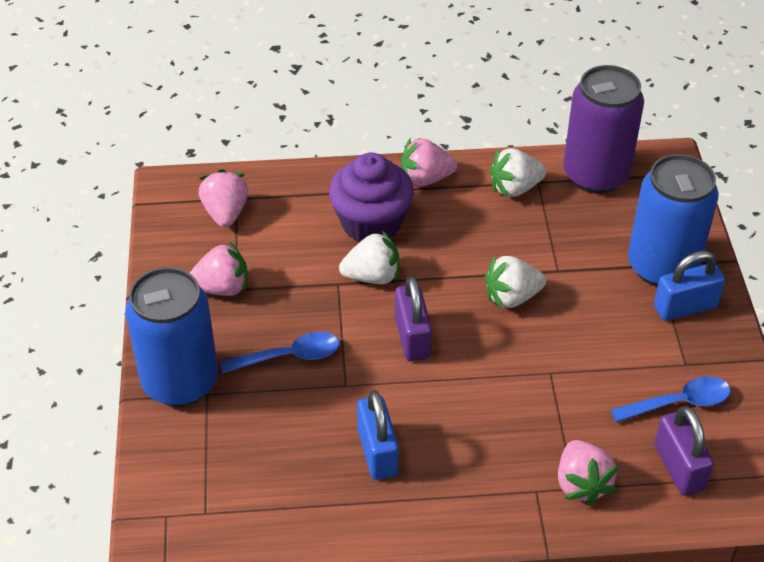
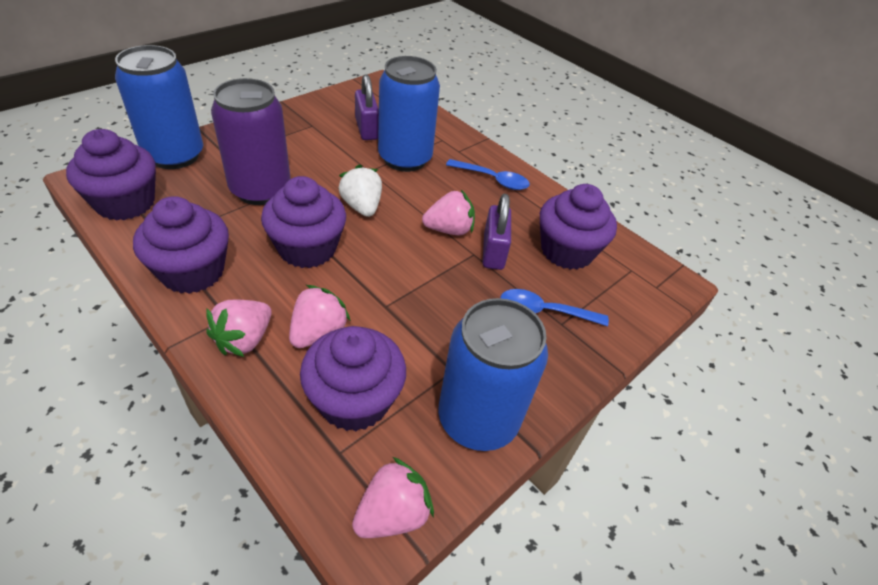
blue can: 2 -> 3
blue padlock: 2 -> 0
purple cupcake: 1 -> 5
white strawberry: 3 -> 1

